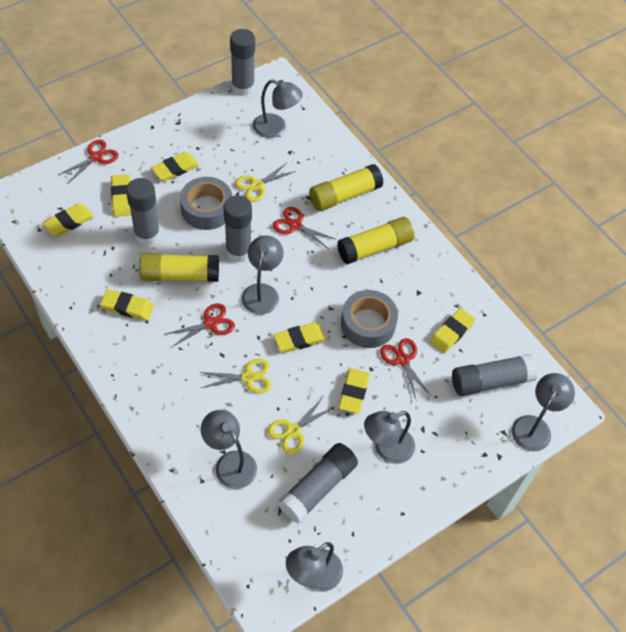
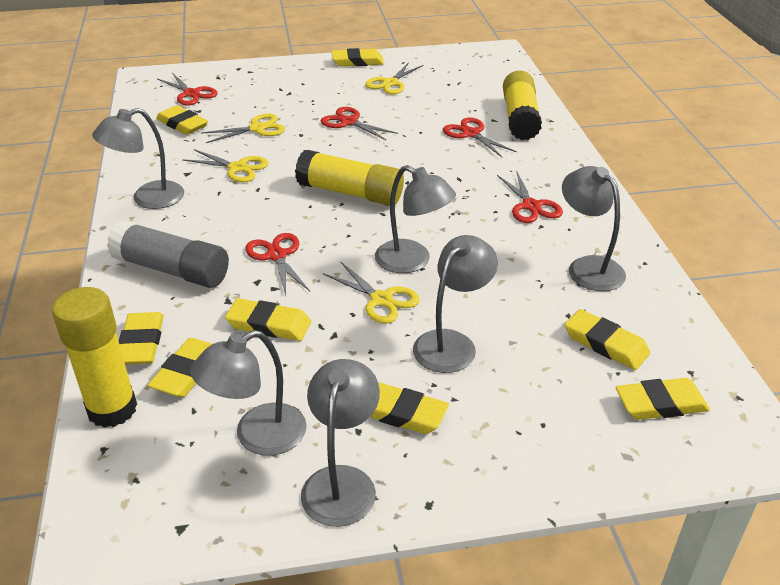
grey glue stick: 5 -> 1
grey tape: 2 -> 0
red scissors: 4 -> 5
yellow eraser: 7 -> 8
yellow scissors: 3 -> 4

